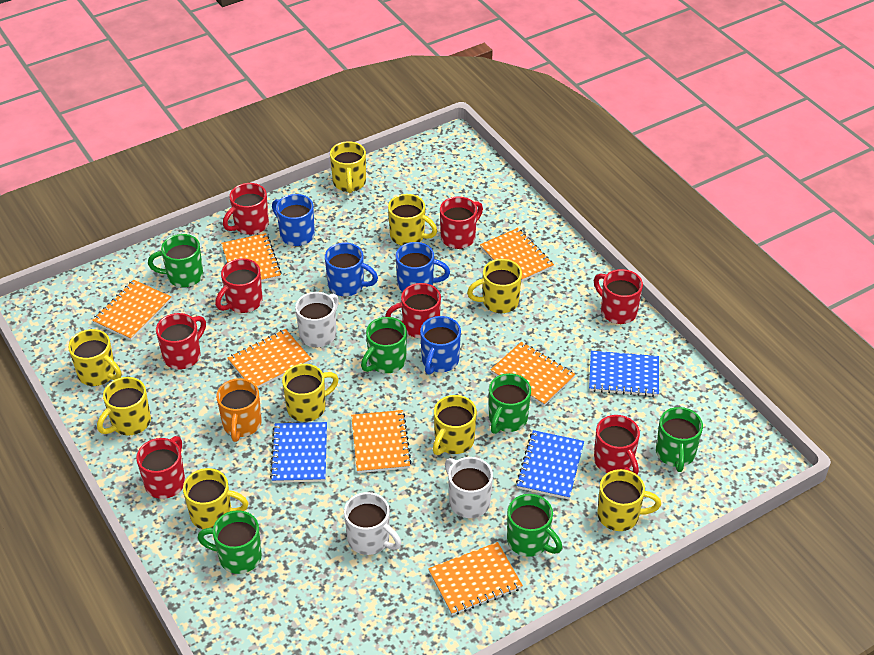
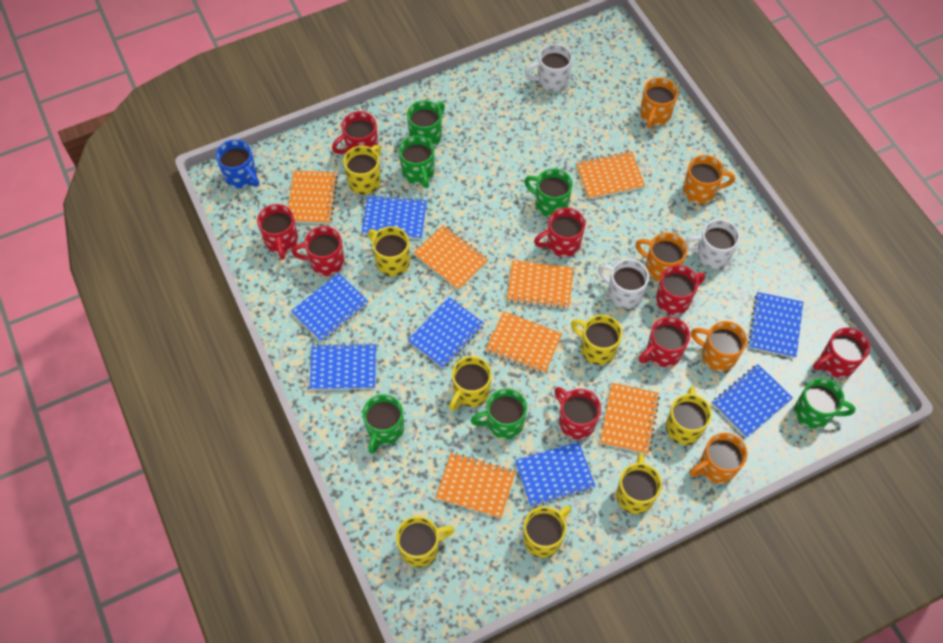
blue mug: 4 -> 1
blue notebook: 3 -> 7
orange mug: 1 -> 5
yellow mug: 9 -> 8

